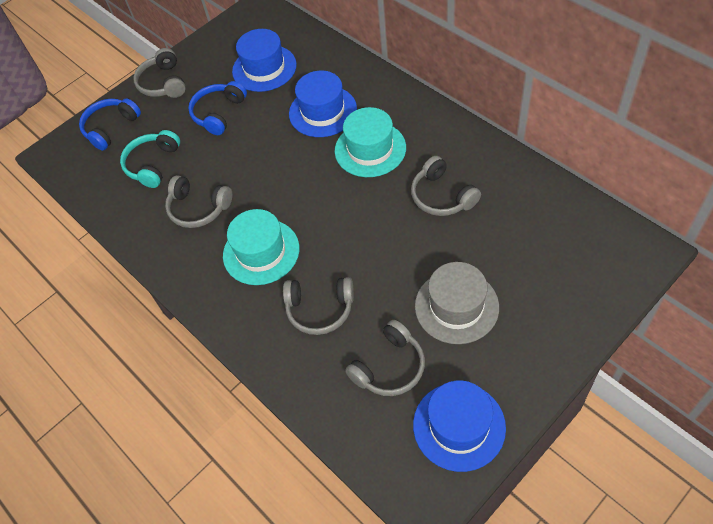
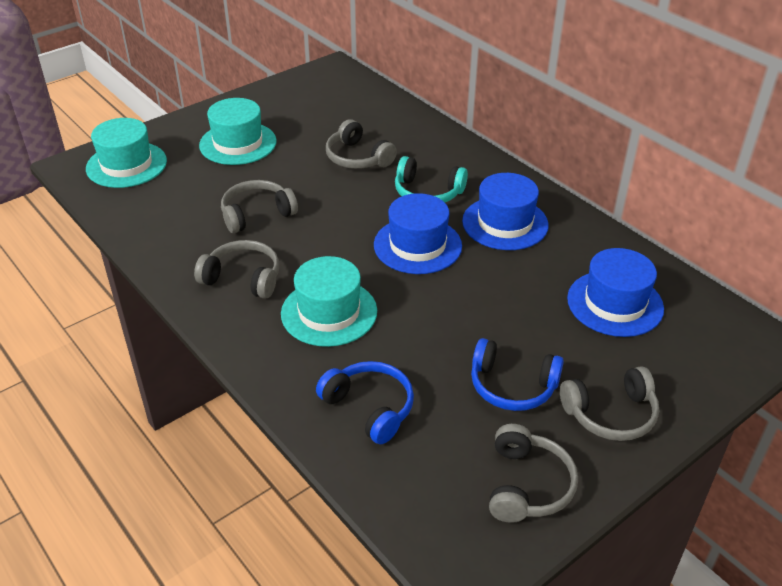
grey hat: 1 -> 0
turquoise hat: 2 -> 3

